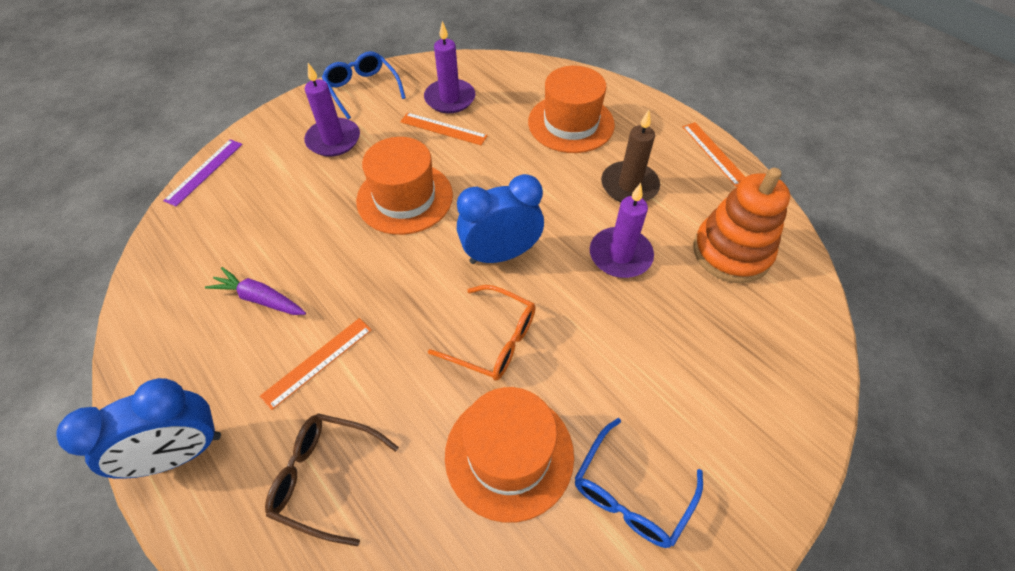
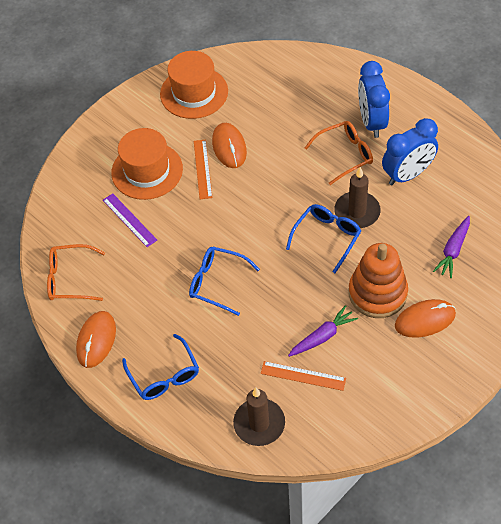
blue glasses: 2 -> 3
brown candle: 1 -> 2
brown glasses: 1 -> 0
orange glasses: 1 -> 2
orange hat: 3 -> 2
orange mouse: 0 -> 3
orange ruler: 3 -> 2
purple candle: 3 -> 0
purple carrot: 1 -> 2

